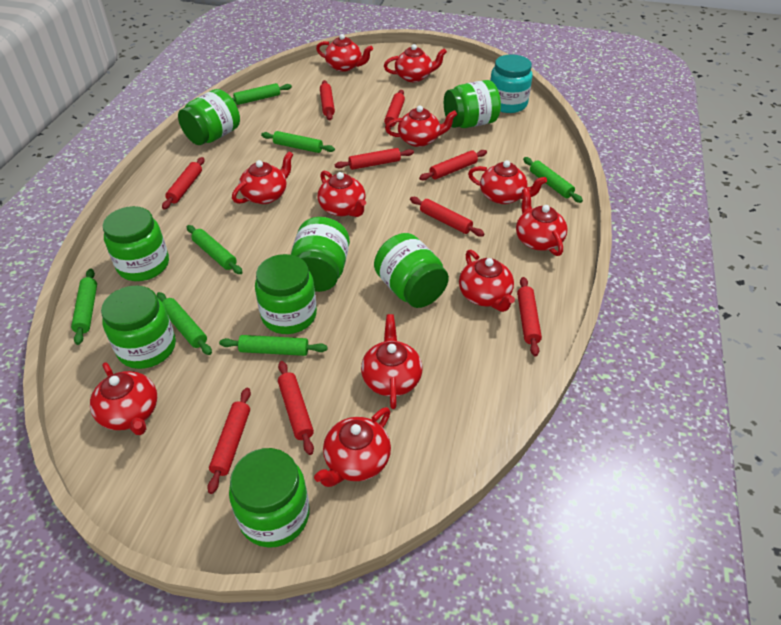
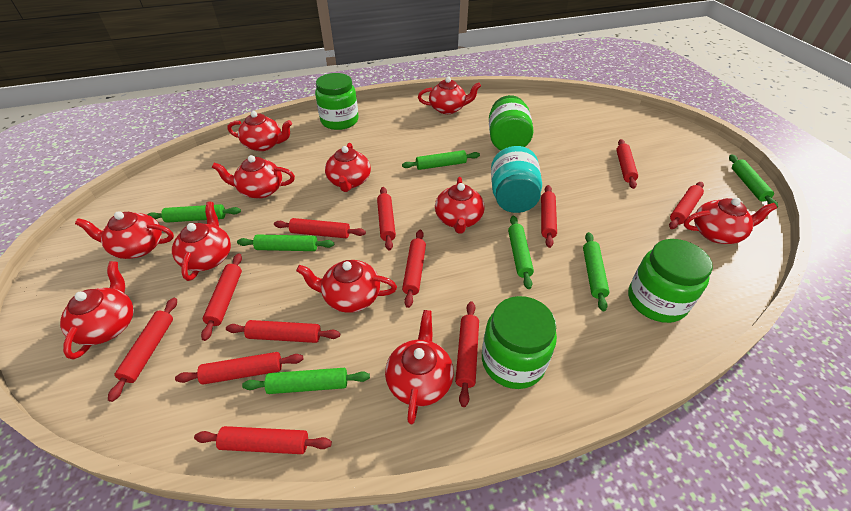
green jar: 8 -> 4
red rolling pin: 9 -> 12

